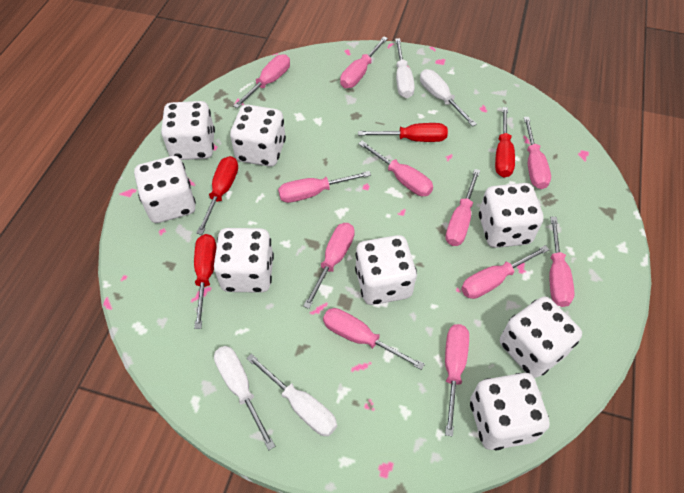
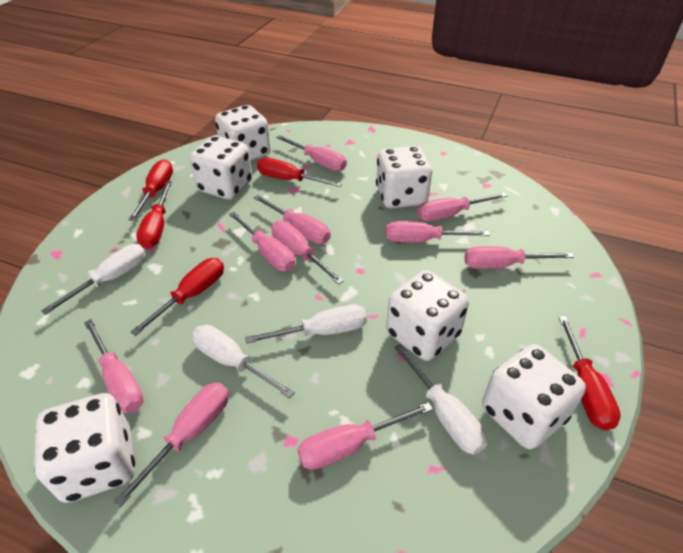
pink screwdriver: 11 -> 10
red screwdriver: 4 -> 5
white dice: 8 -> 6

